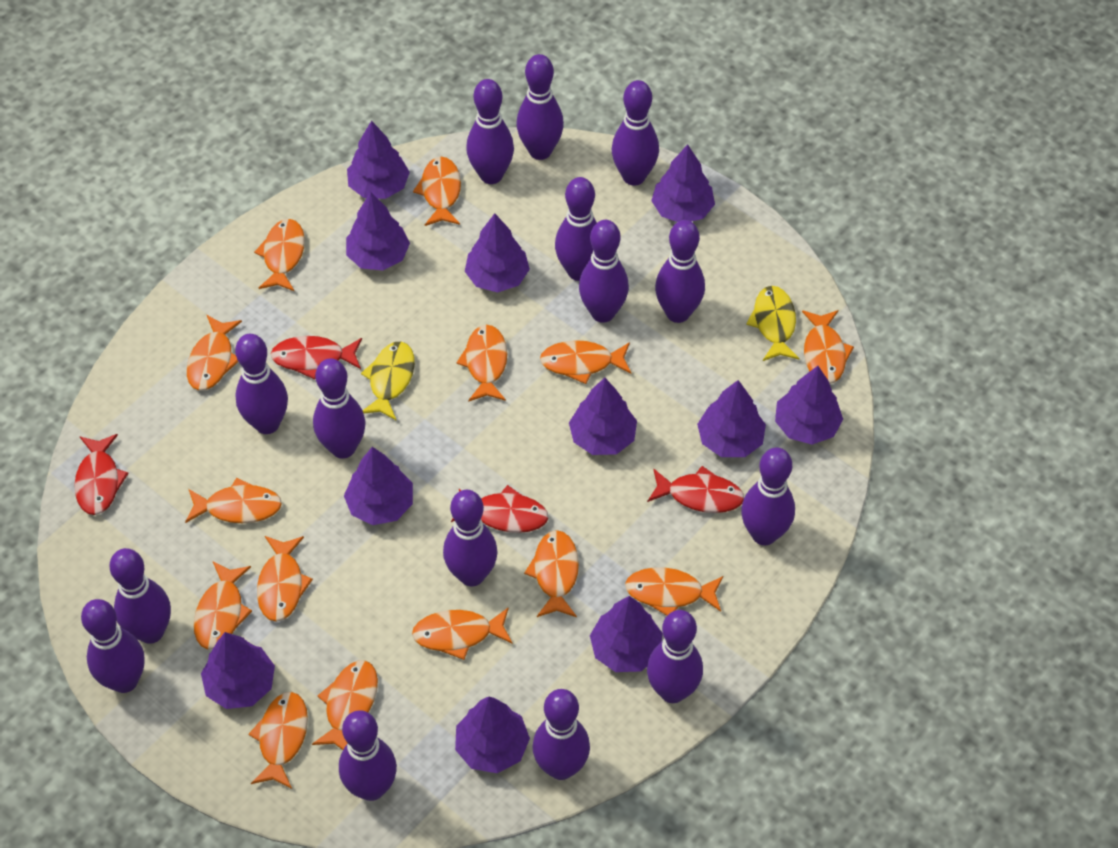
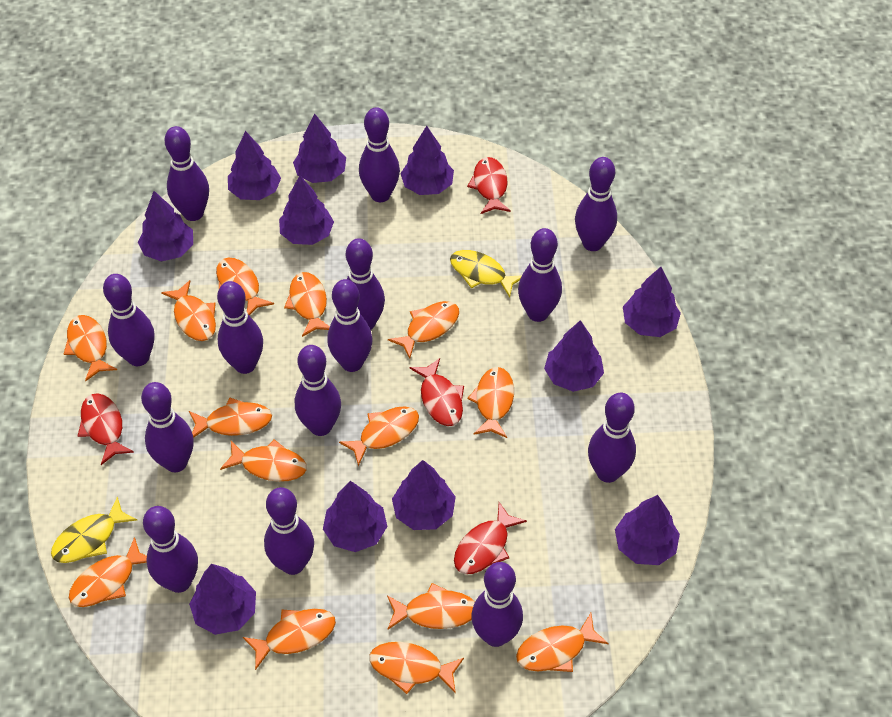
purple bowling pin: 15 -> 14

